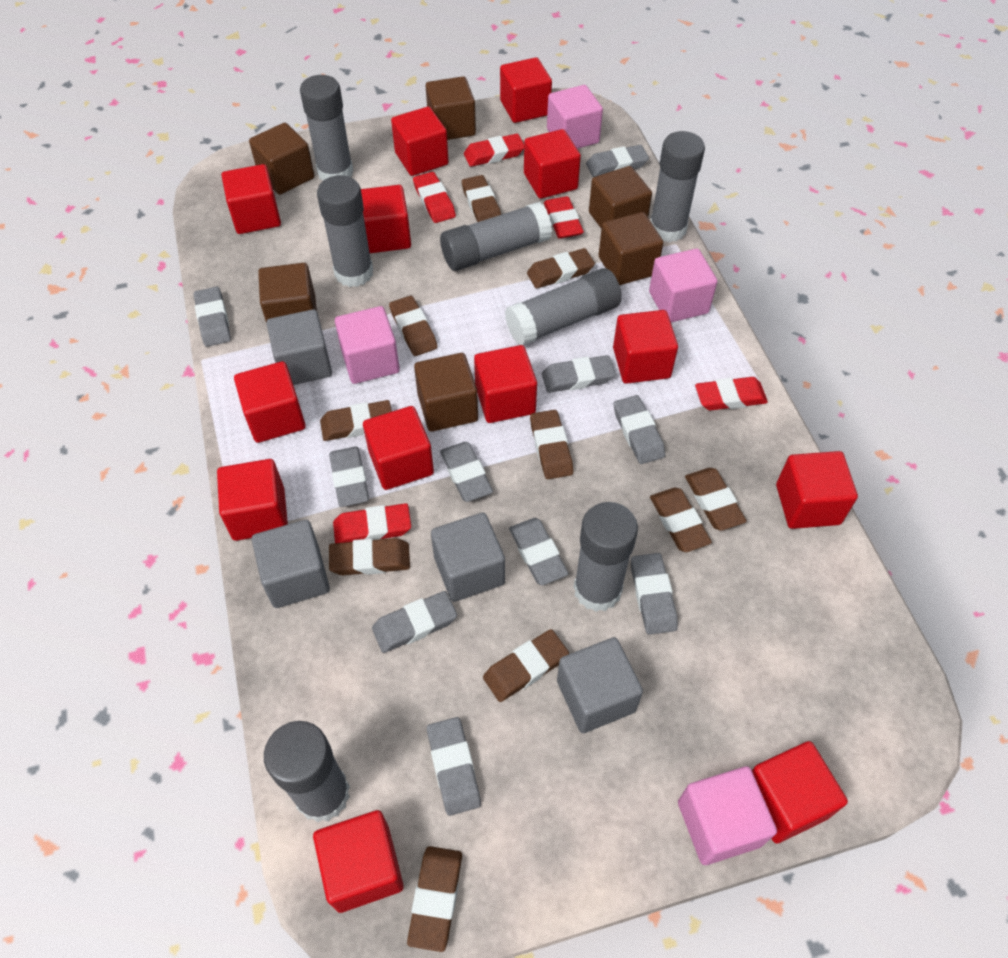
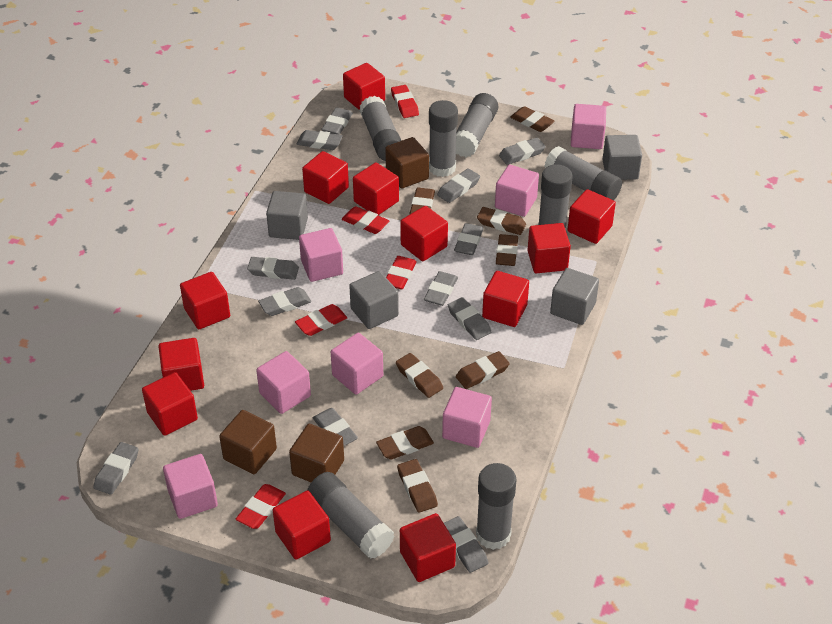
brown cube: 6 -> 3
brown eraser: 10 -> 8
grey eraser: 10 -> 12
pink cube: 4 -> 7
red cube: 13 -> 12

